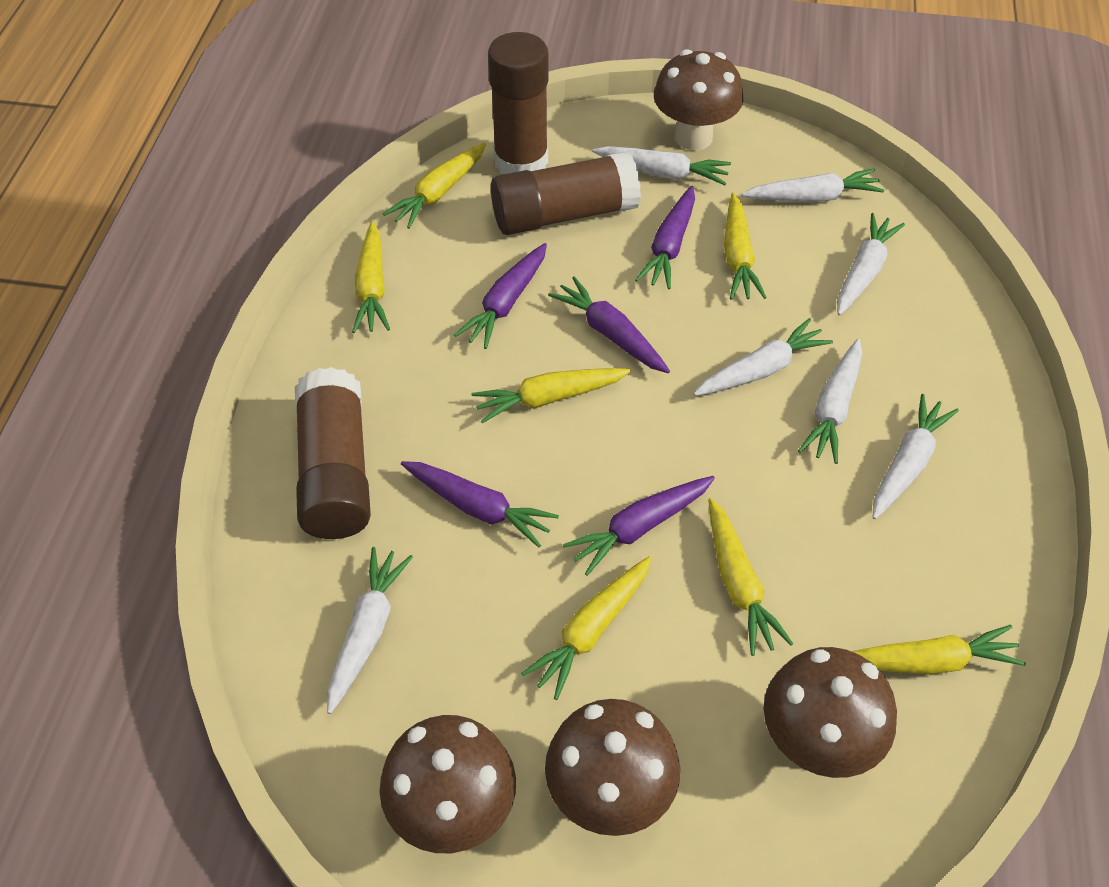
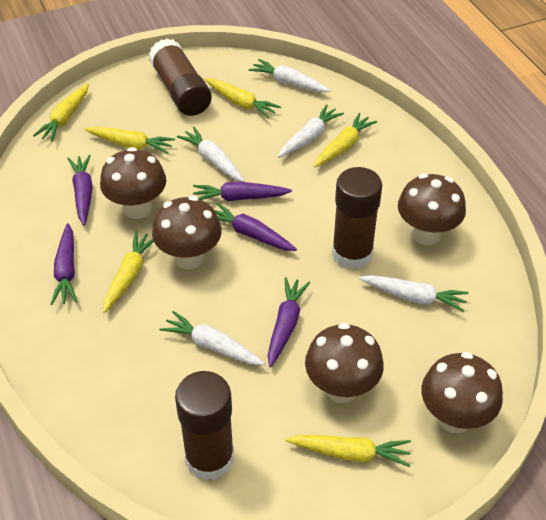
brown mushroom: 4 -> 5
white carrot: 7 -> 5
yellow carrot: 7 -> 6

